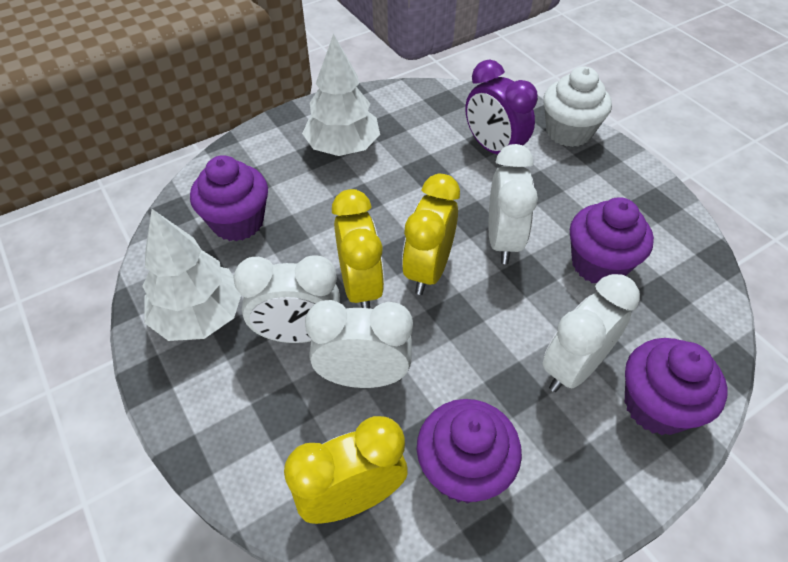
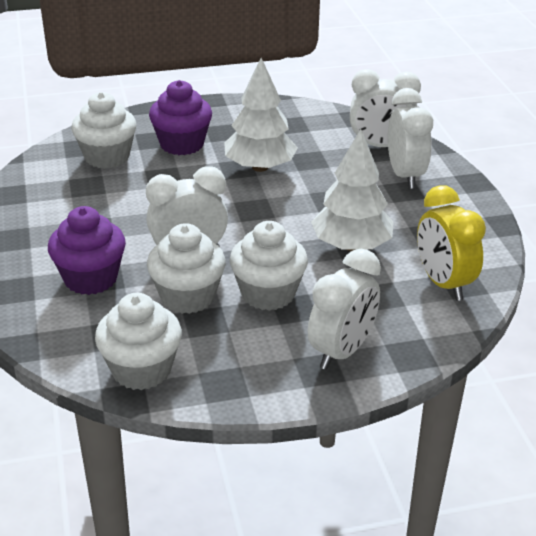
purple clock: 1 -> 0
purple cupcake: 4 -> 2
white cupcake: 1 -> 4
yellow clock: 3 -> 1

